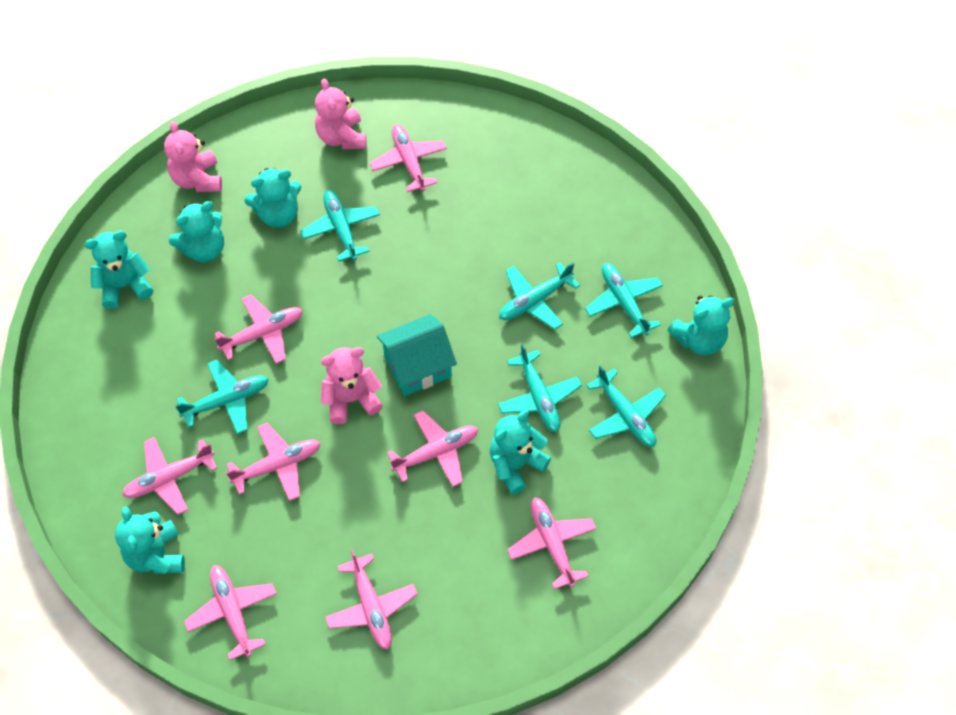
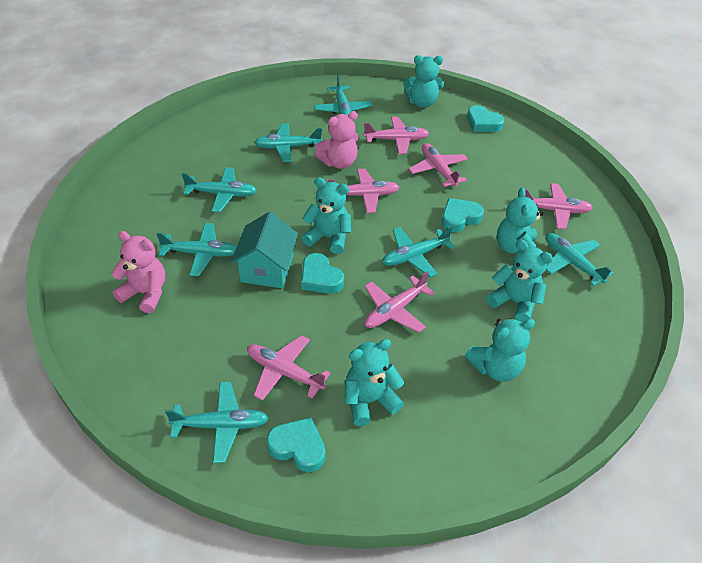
pink plane: 8 -> 6
pink teddy bear: 3 -> 2
turquoise heart: 0 -> 4
turquoise plane: 6 -> 7

